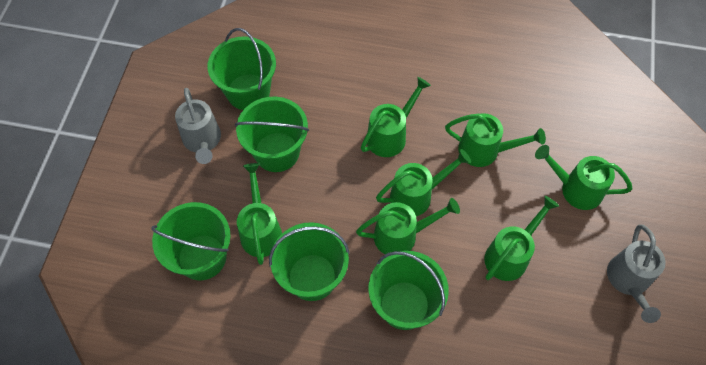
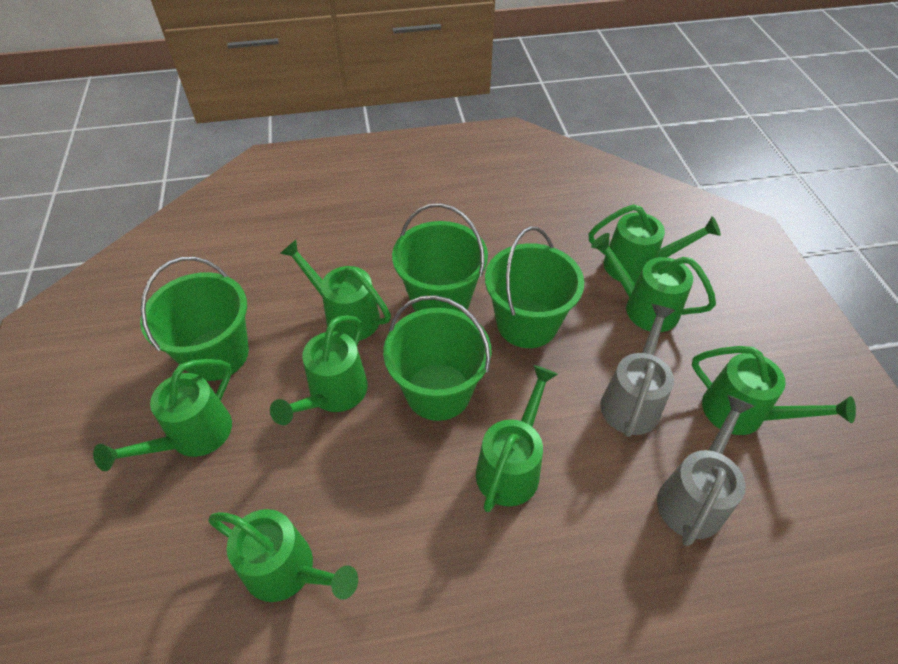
green bucket: 5 -> 4
green watering can: 7 -> 8

